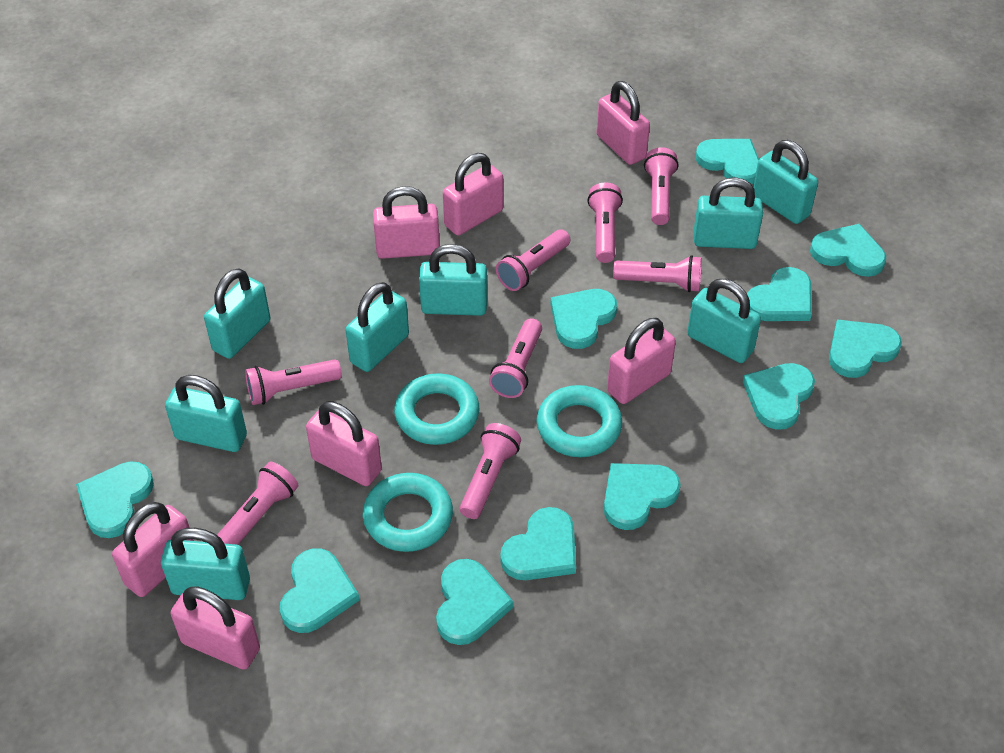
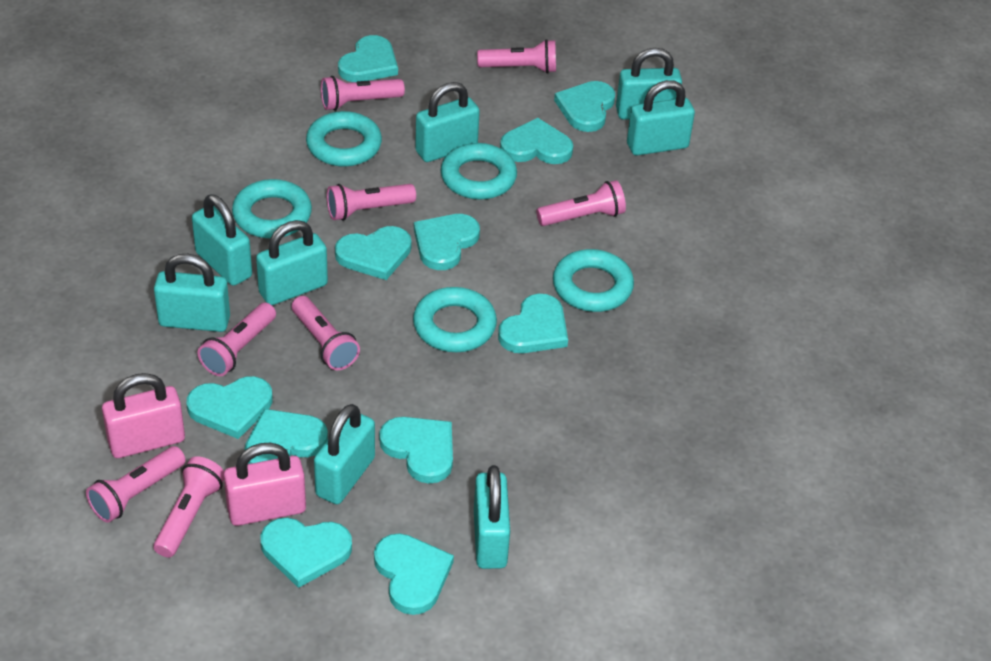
pink padlock: 7 -> 2
turquoise ring: 3 -> 5

